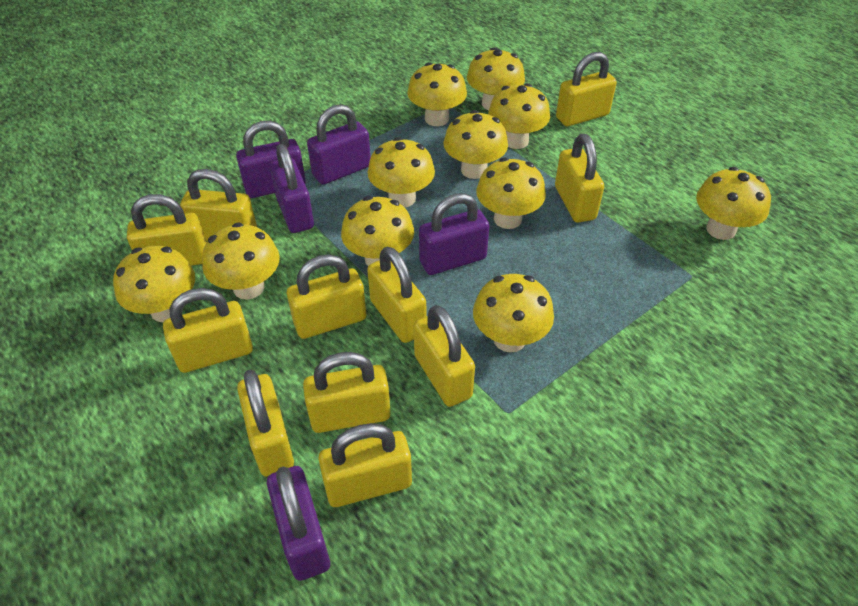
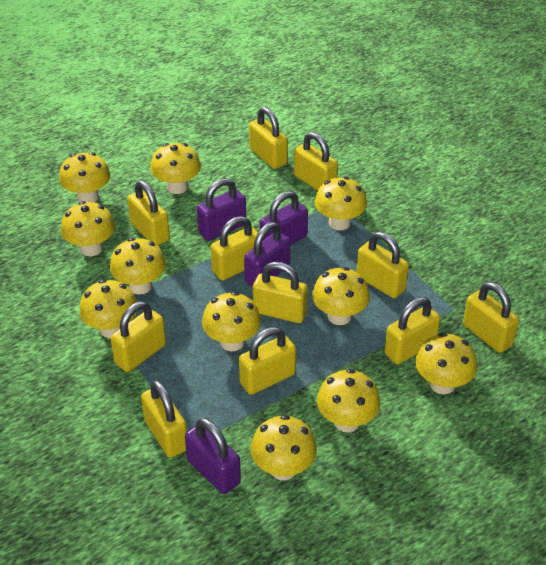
purple padlock: 5 -> 4

